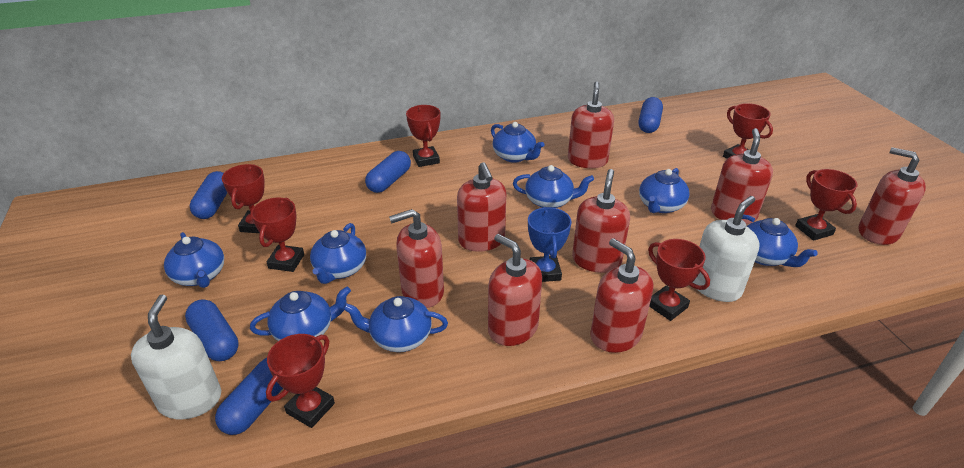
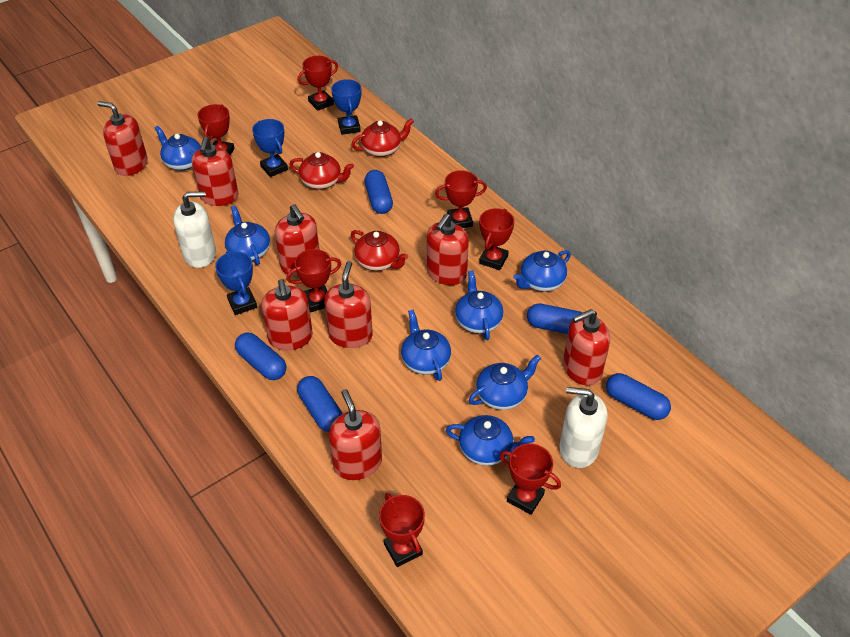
blue teapot: 8 -> 7
blue trophy: 1 -> 3
red teapot: 0 -> 3

